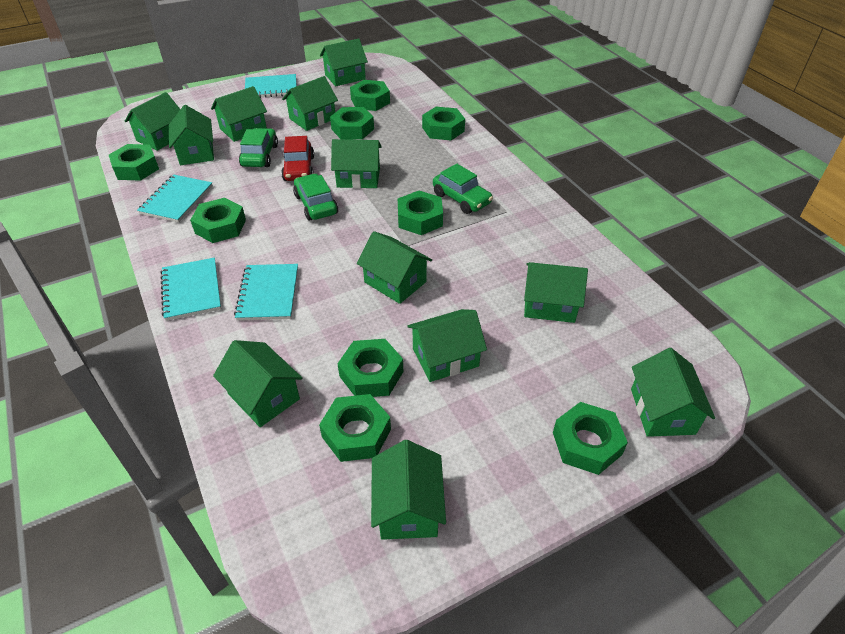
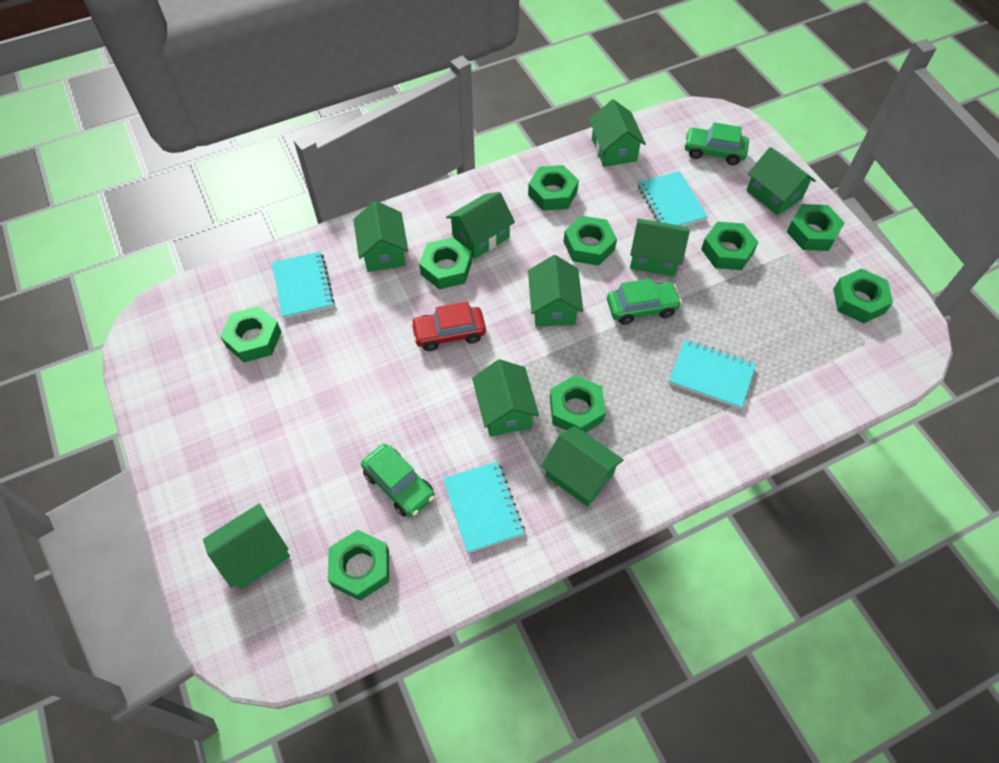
green house: 12 -> 9

